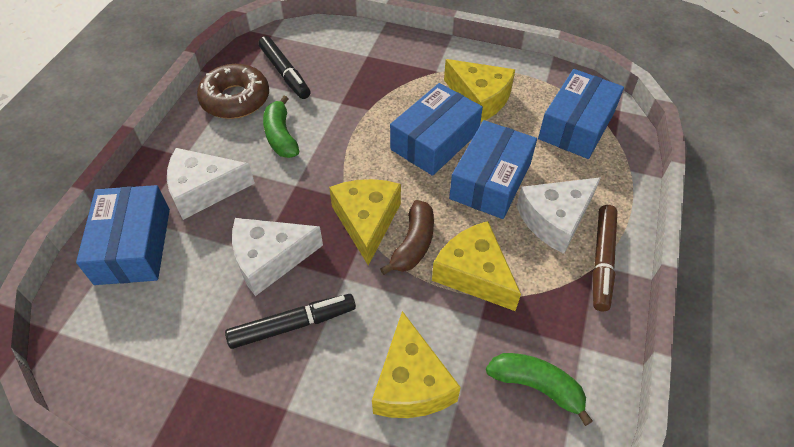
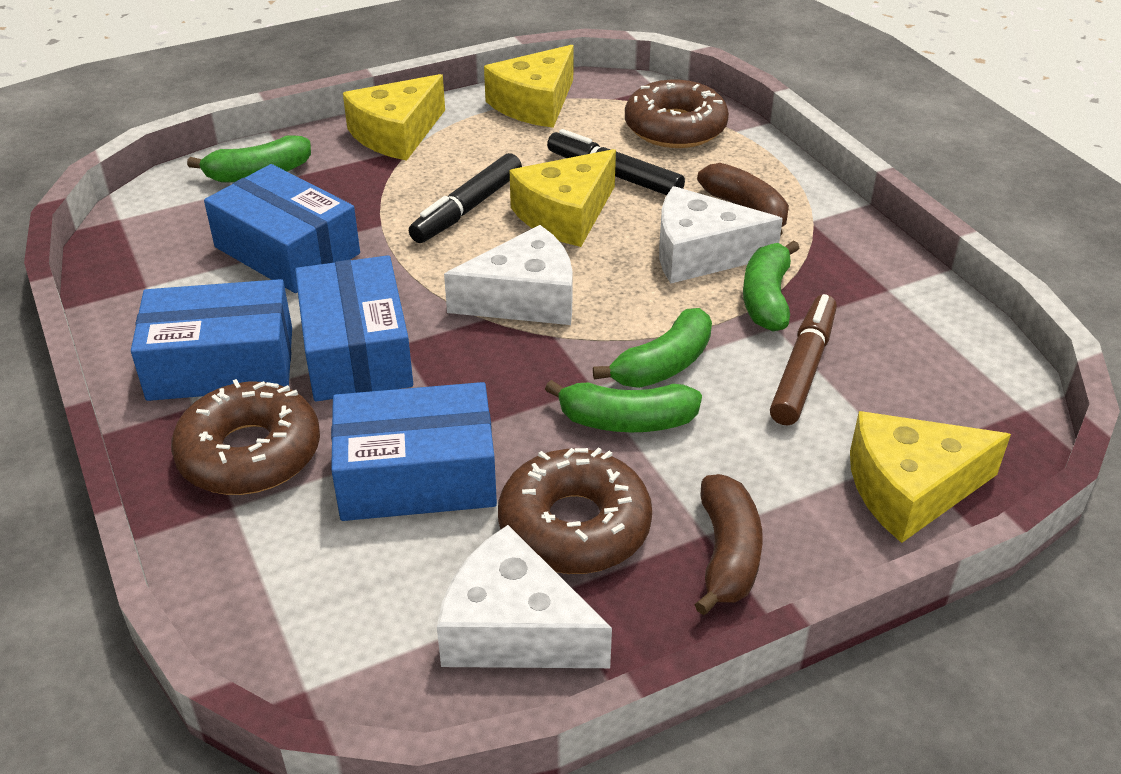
brown banana: 1 -> 2
brown donut: 1 -> 3
green banana: 2 -> 4

